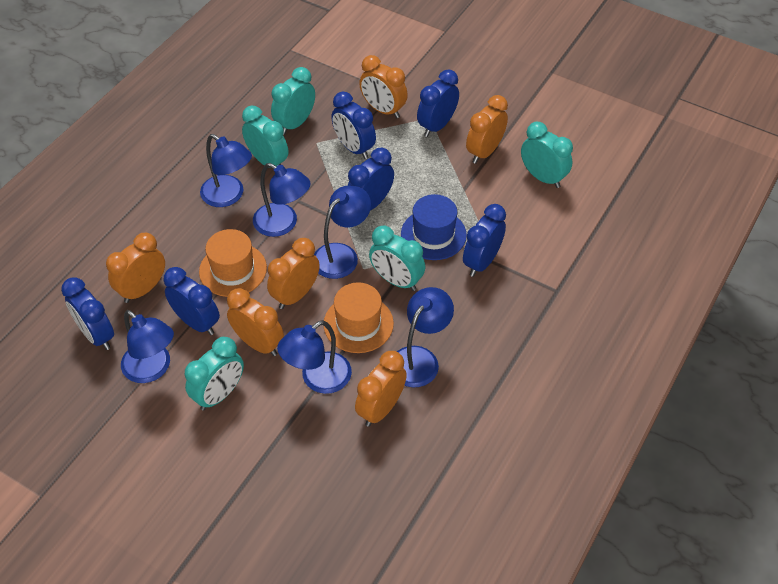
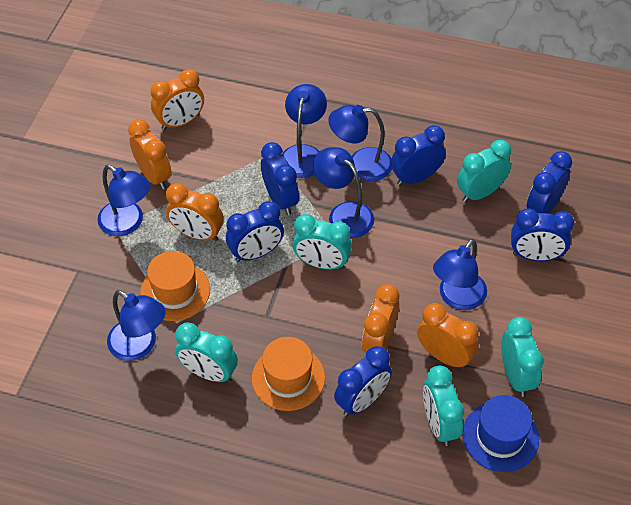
orange clock: 6 -> 5

